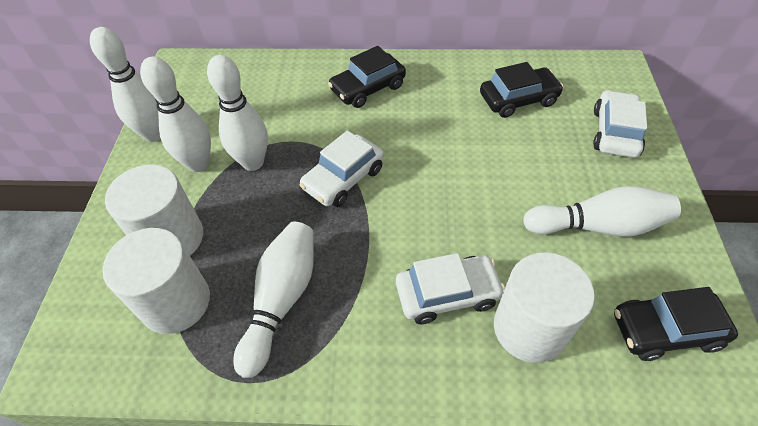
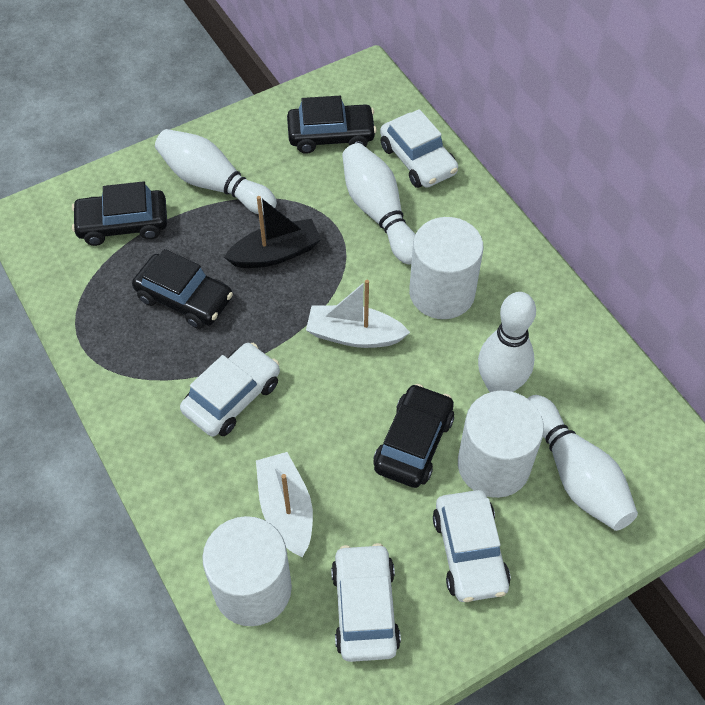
black boat: 0 -> 1
black car: 3 -> 4
white boat: 0 -> 2
white bowling pin: 5 -> 4
white car: 3 -> 4

